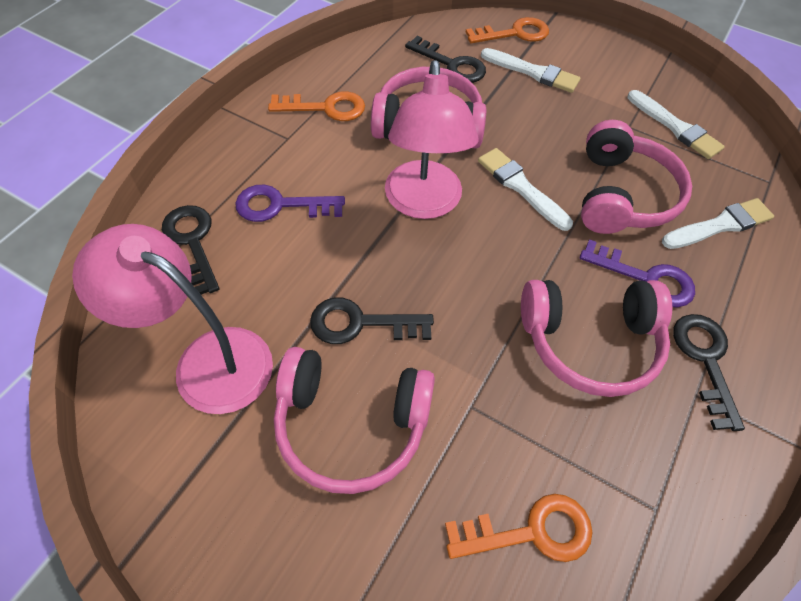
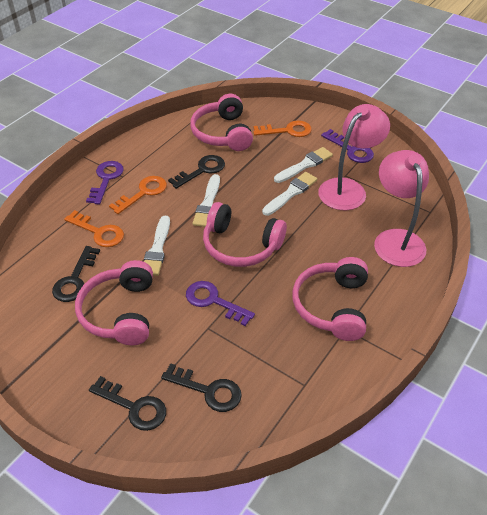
purple key: 2 -> 3

